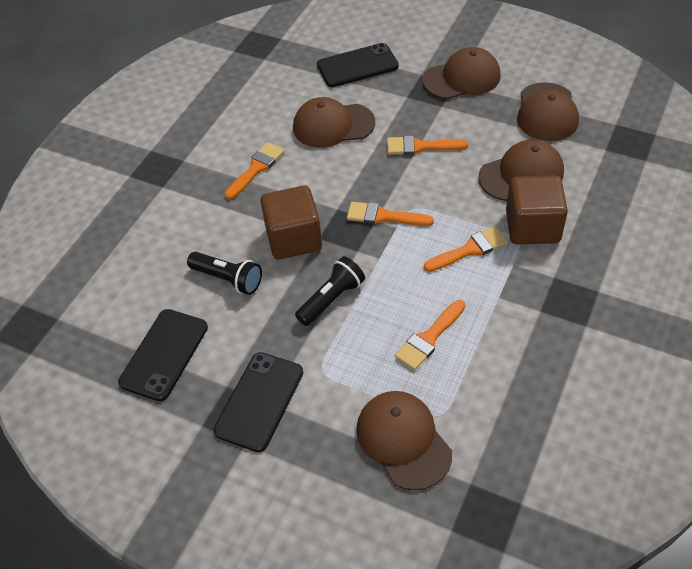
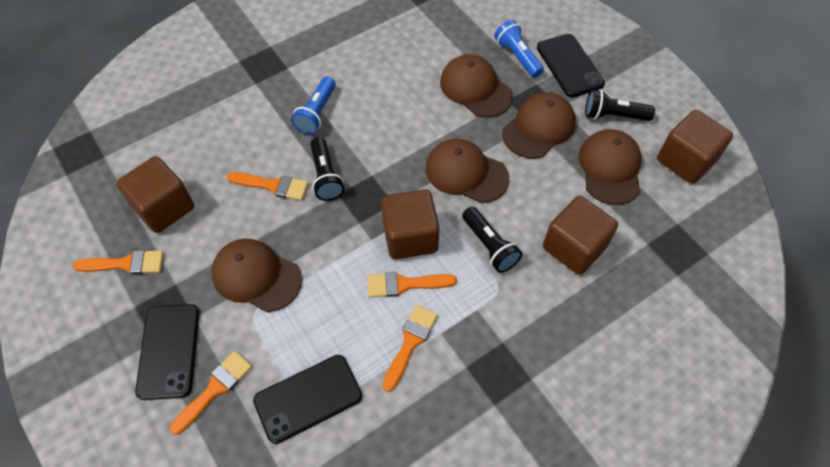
black flashlight: 2 -> 3
blue flashlight: 0 -> 2
brown cube: 2 -> 4

